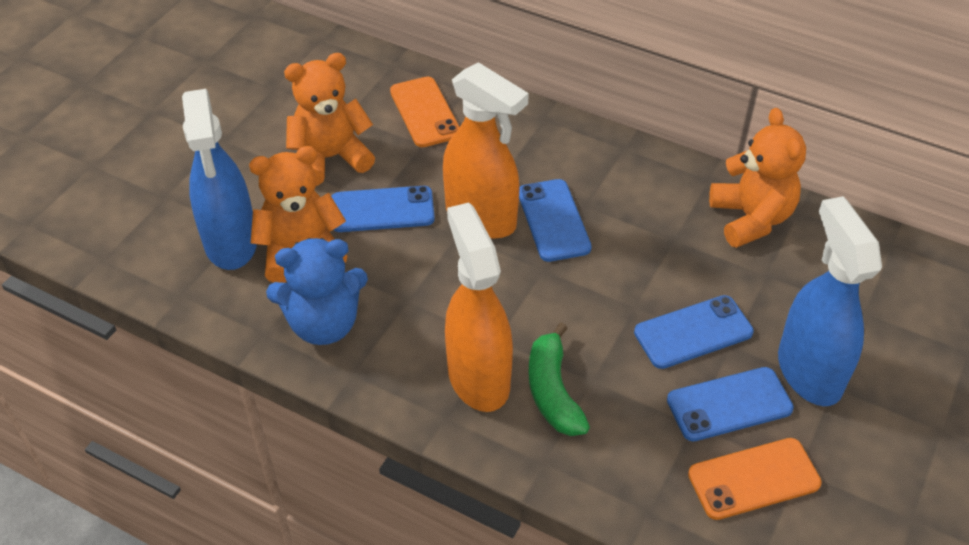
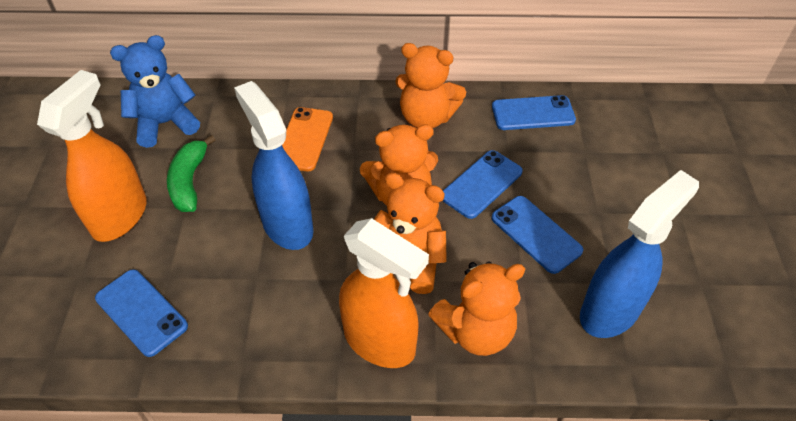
orange phone: 2 -> 1
orange teddy bear: 3 -> 4

